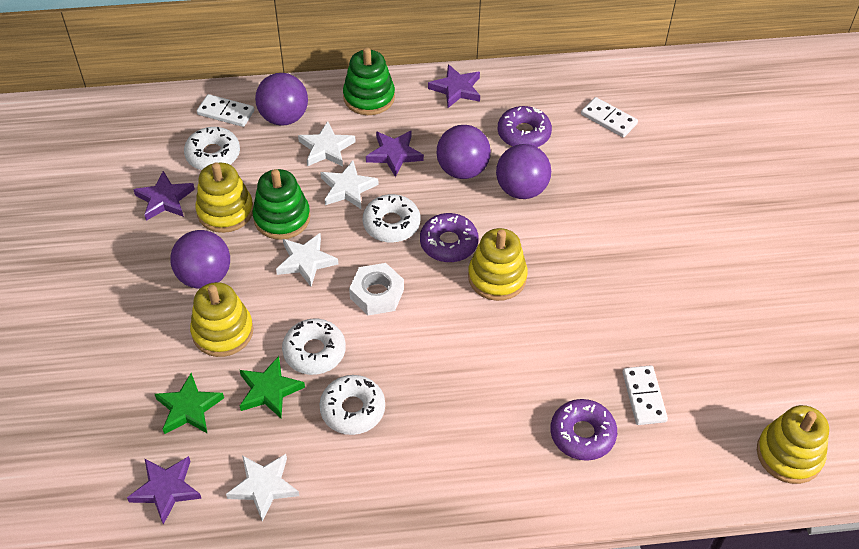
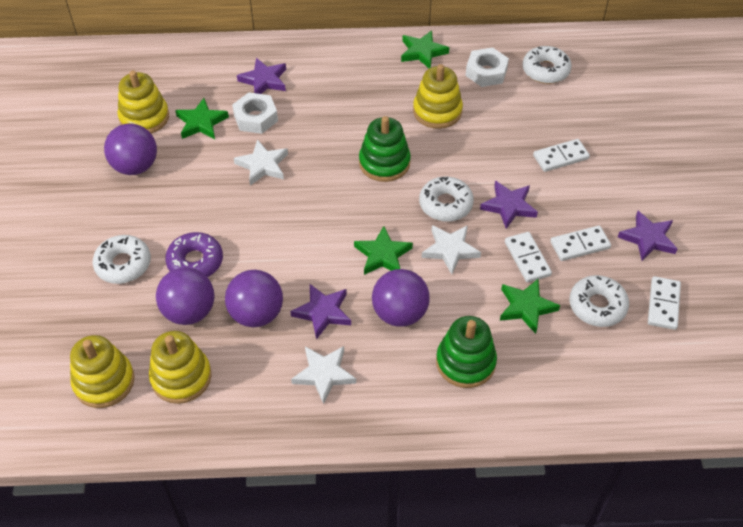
green star: 2 -> 4
purple donut: 3 -> 1
white domino: 3 -> 4
white nut: 1 -> 2
white star: 4 -> 3

